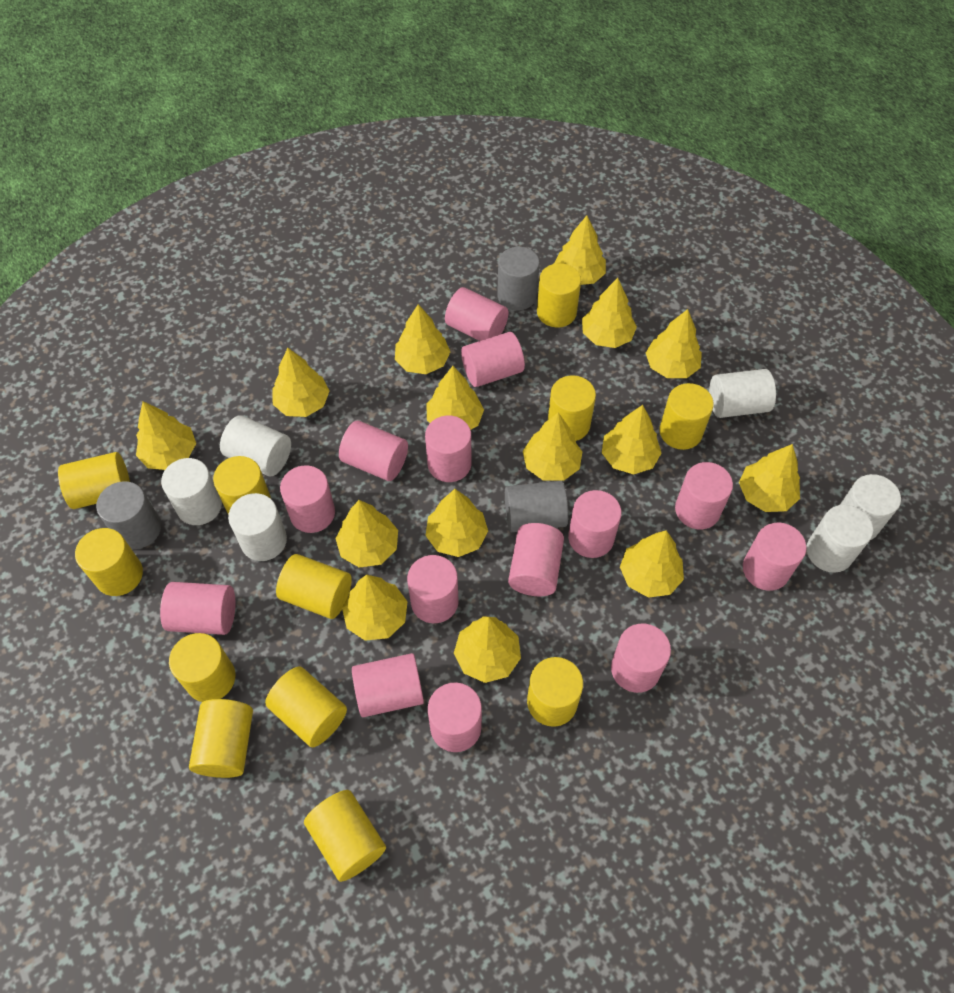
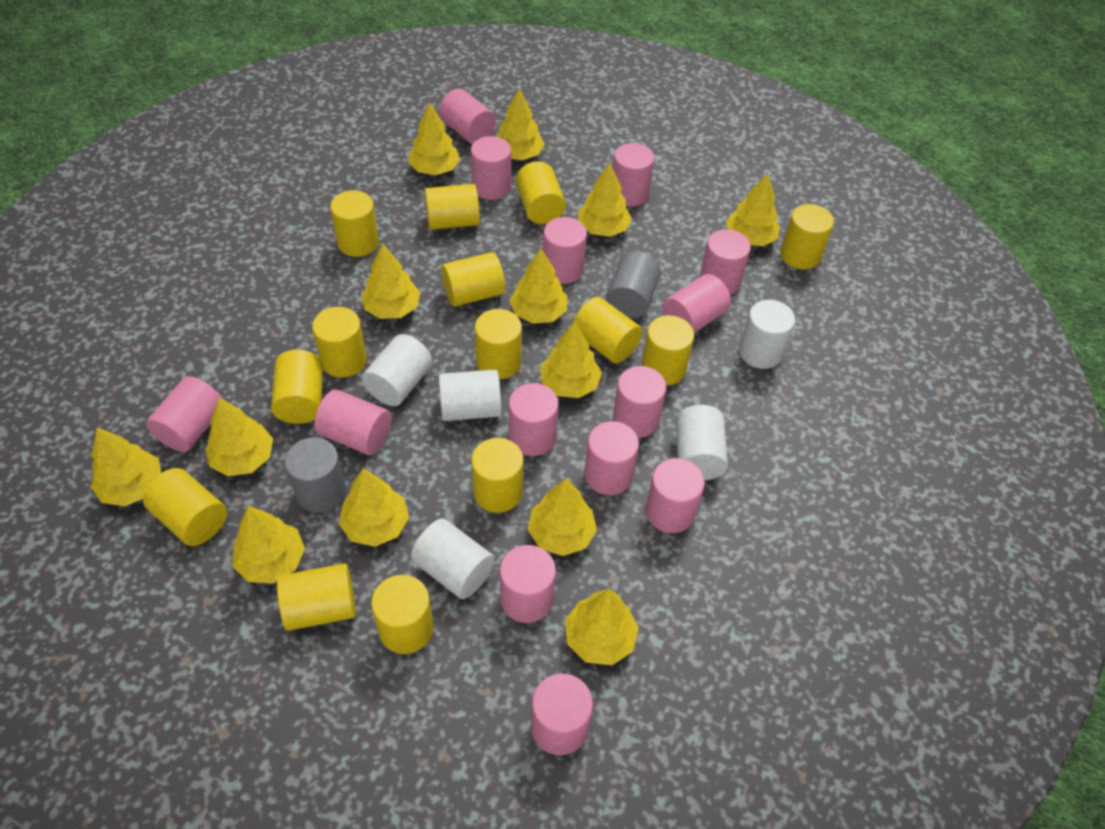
grey cylinder: 3 -> 2
white cylinder: 6 -> 5
yellow cylinder: 12 -> 14
yellow tree: 15 -> 13

